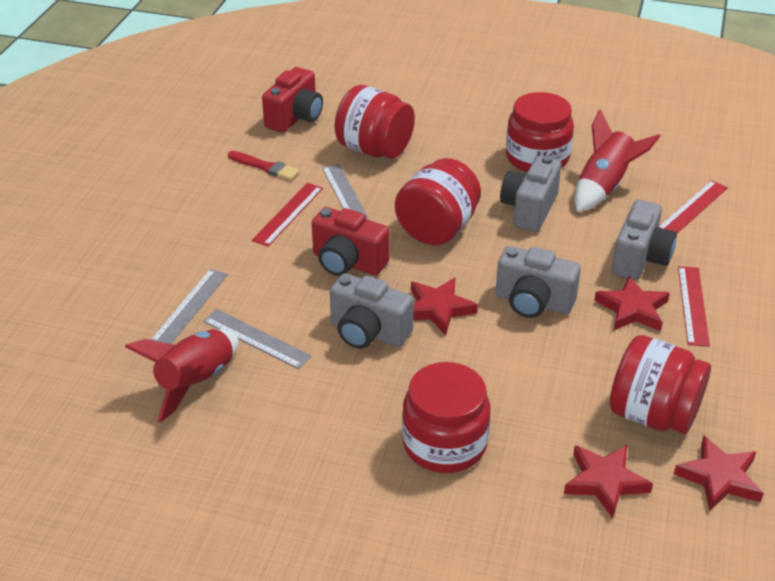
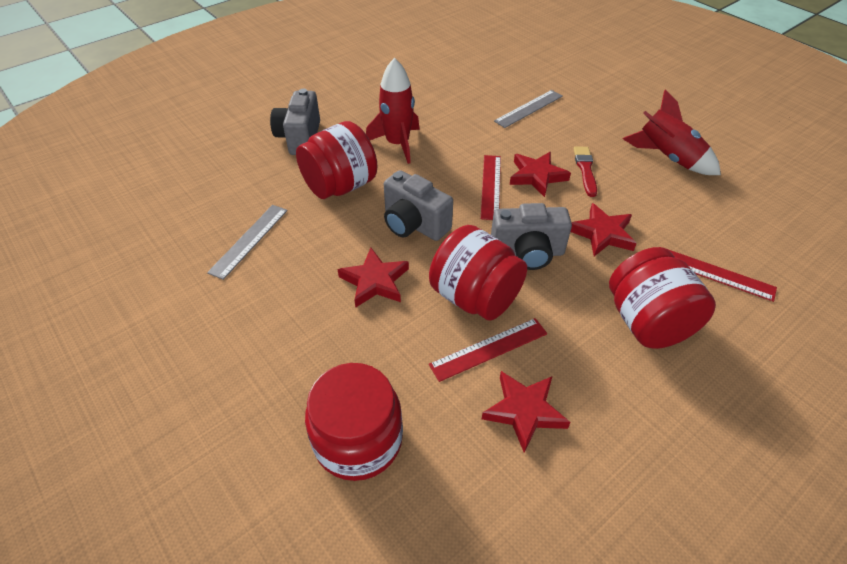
grey camera: 4 -> 3
grey ruler: 3 -> 2
red camera: 2 -> 0
red jar: 5 -> 4

